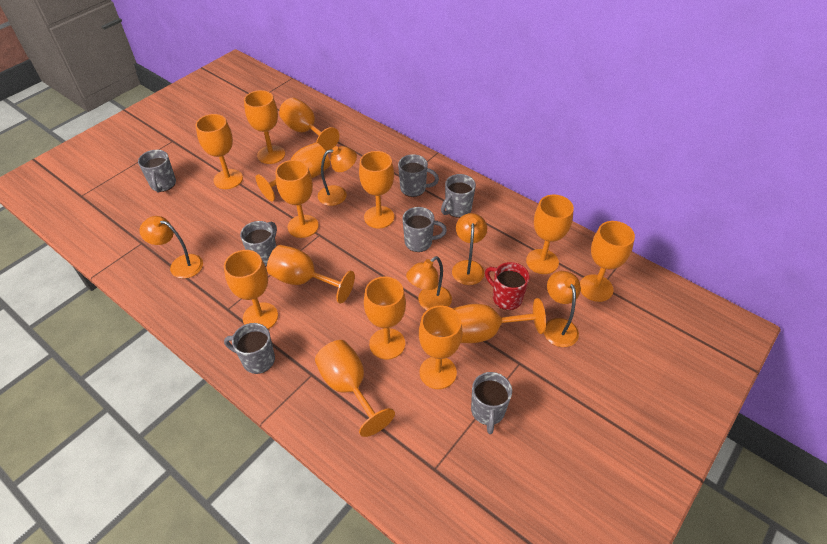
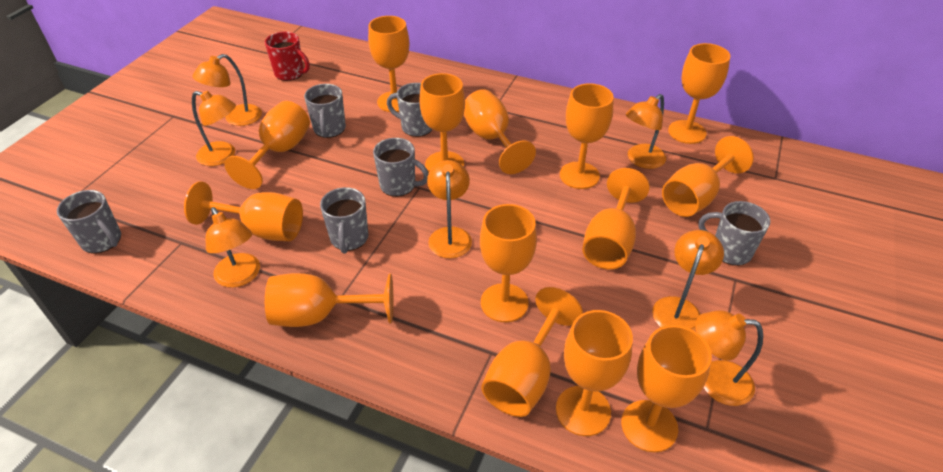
grey mug: 7 -> 6
orange lamp: 5 -> 7

